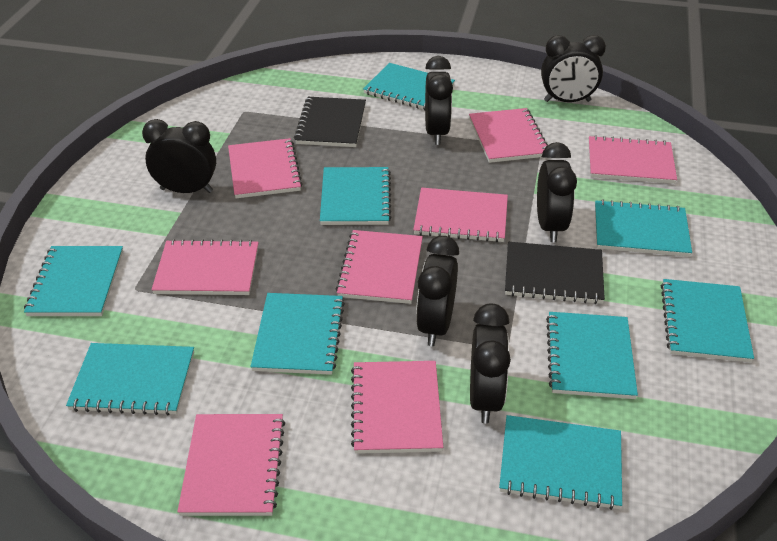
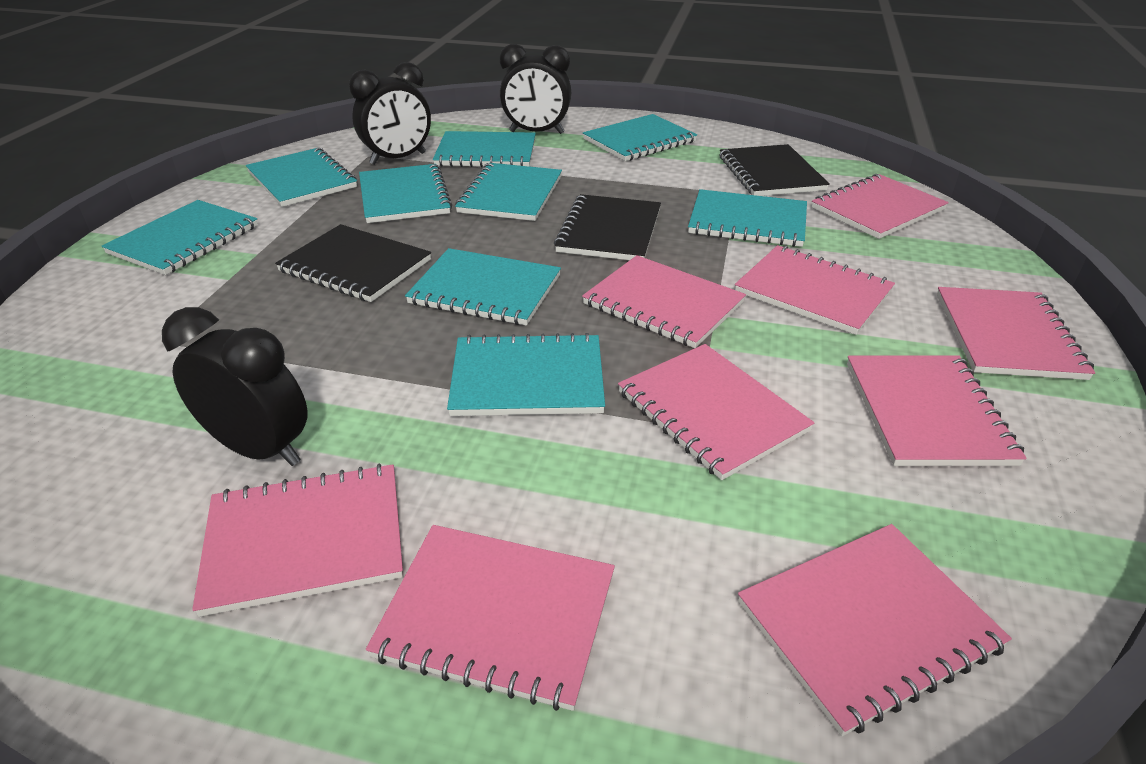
black clock: 6 -> 3
black notebook: 2 -> 3
pink notebook: 8 -> 9

